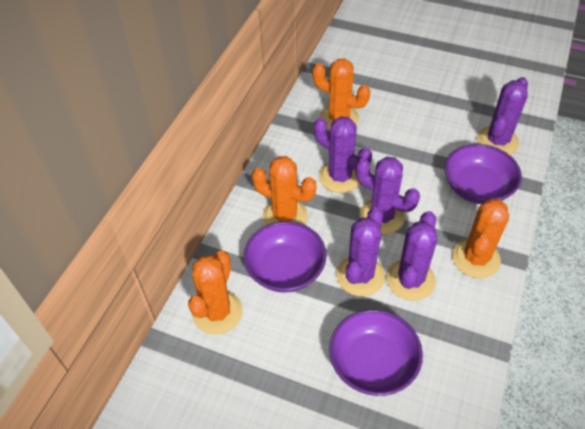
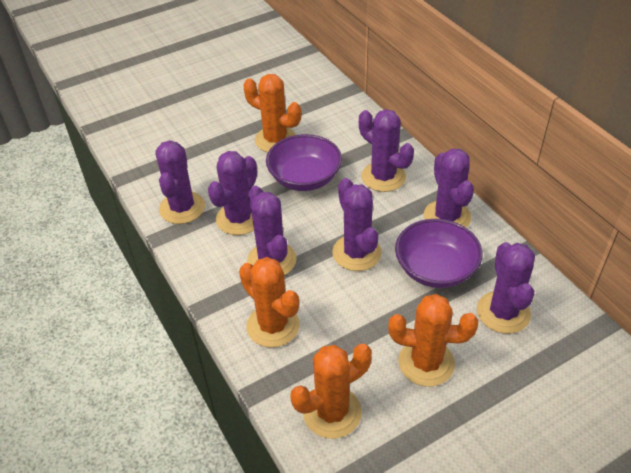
purple bowl: 3 -> 2
purple cactus: 5 -> 7

